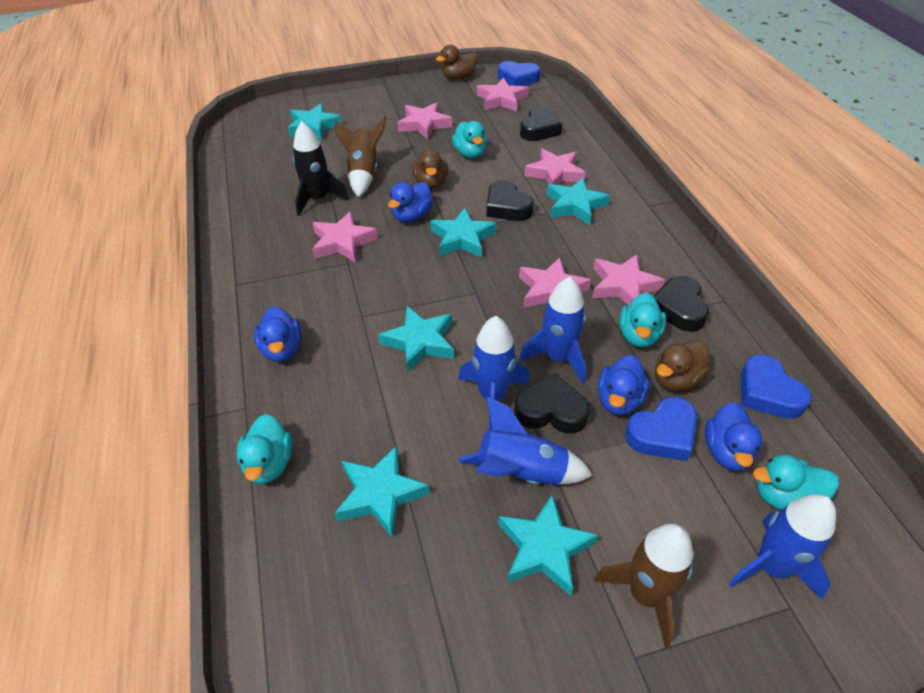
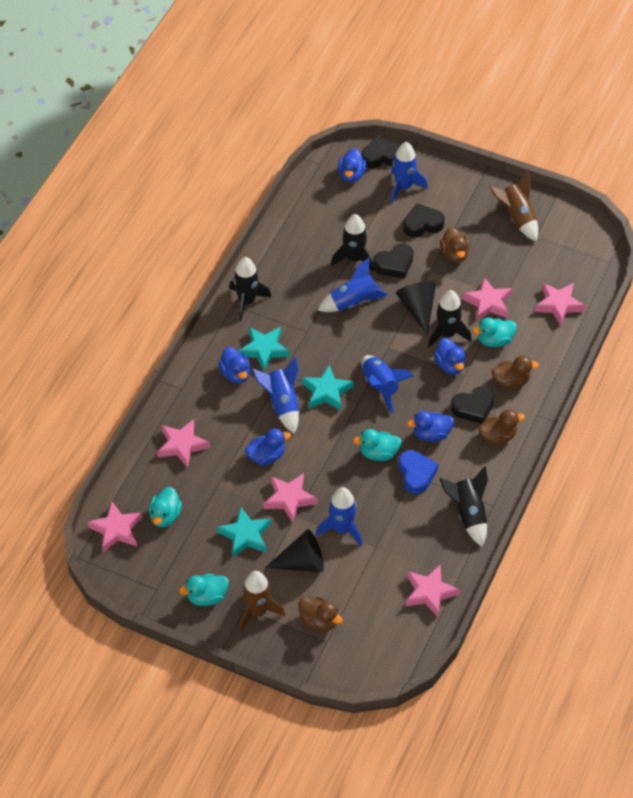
black cone: 0 -> 2
black rocket: 1 -> 4
blue duck: 4 -> 5
blue heart: 3 -> 1
blue rocket: 4 -> 5
brown duck: 3 -> 4
turquoise star: 6 -> 3

